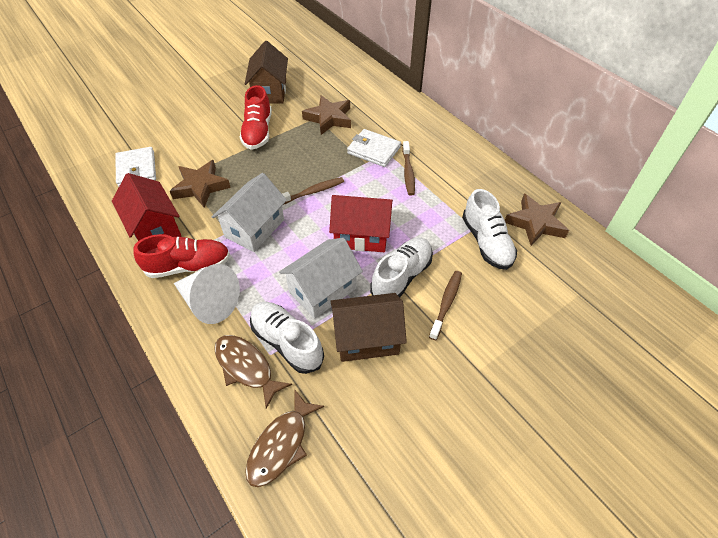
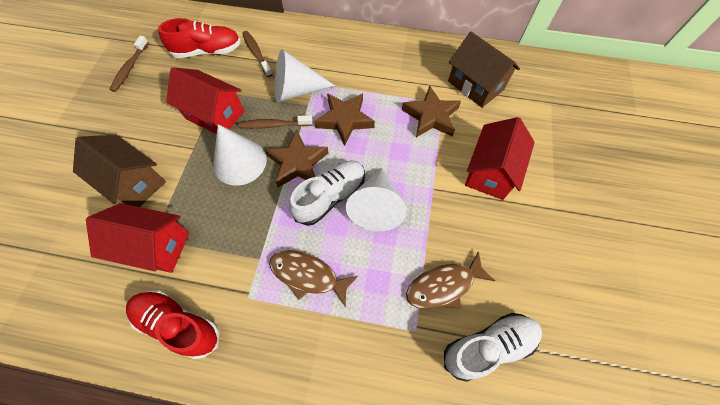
red house: 2 -> 3
white cone: 1 -> 3
white house: 2 -> 0
white shoe: 3 -> 2
white wallet: 2 -> 0

